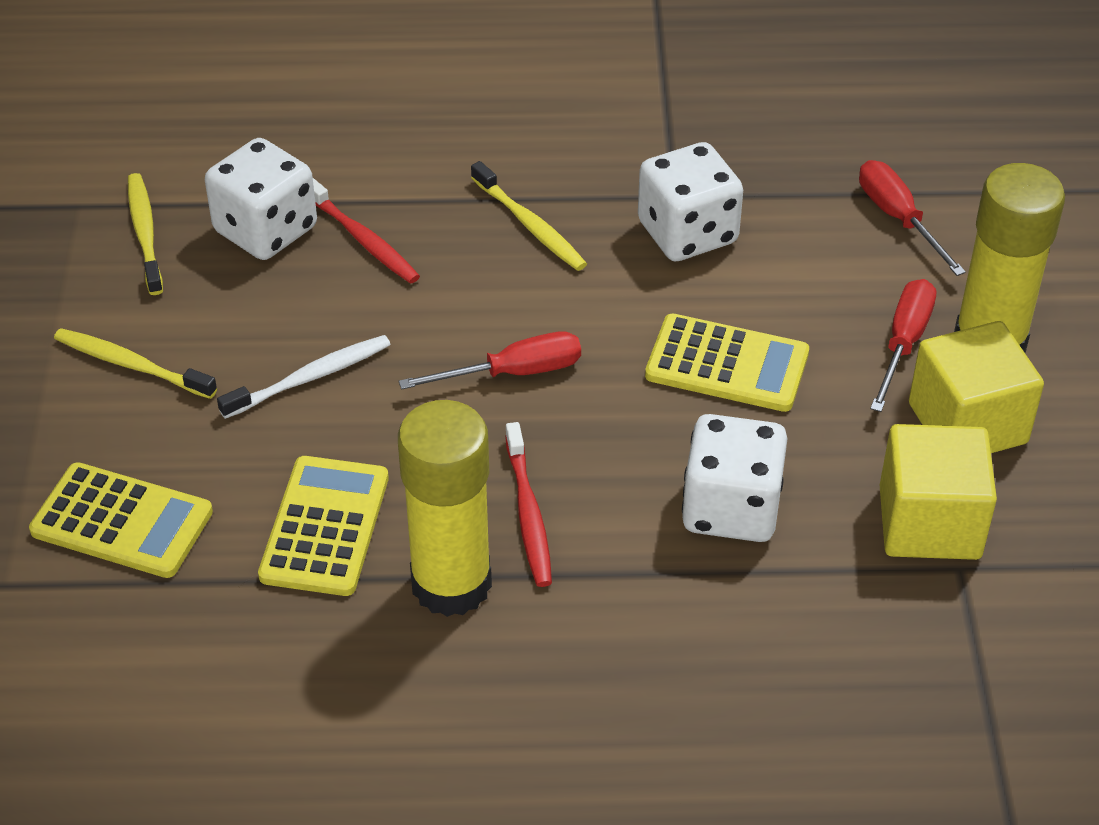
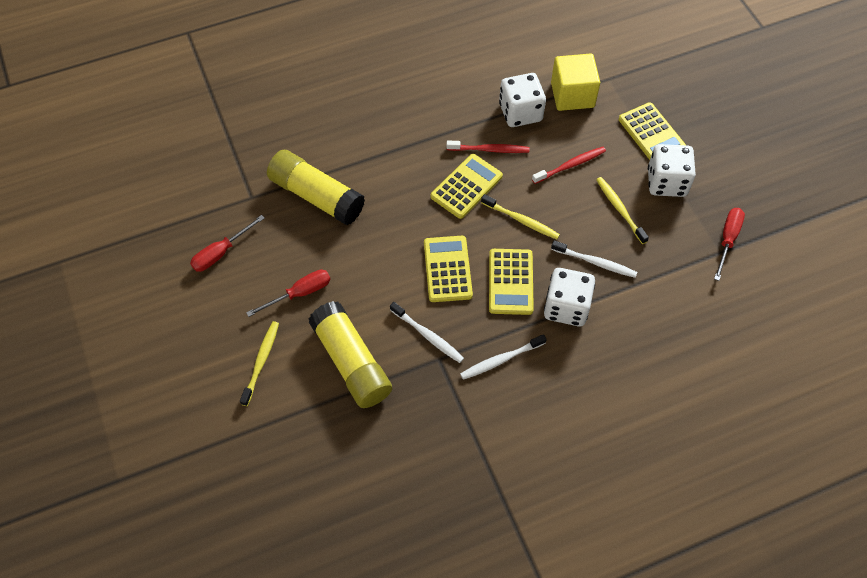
white toothbrush: 1 -> 3
yellow calculator: 3 -> 4
yellow cube: 2 -> 1

